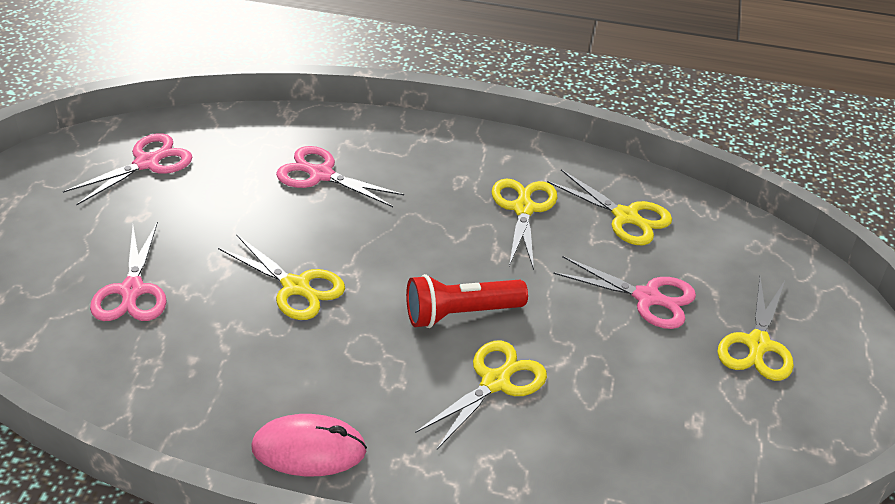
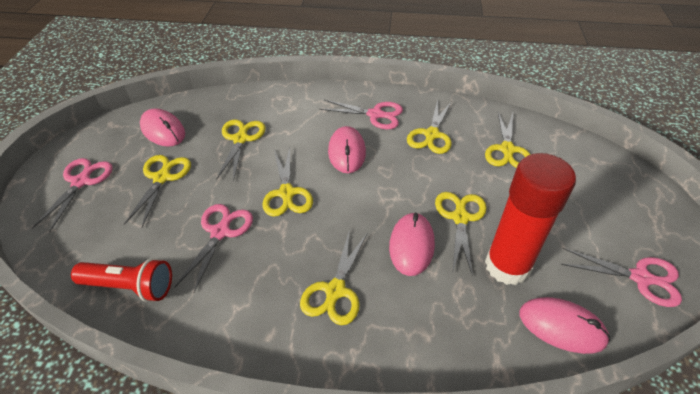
pink mouse: 1 -> 4
red glue stick: 0 -> 1
yellow scissors: 5 -> 7

